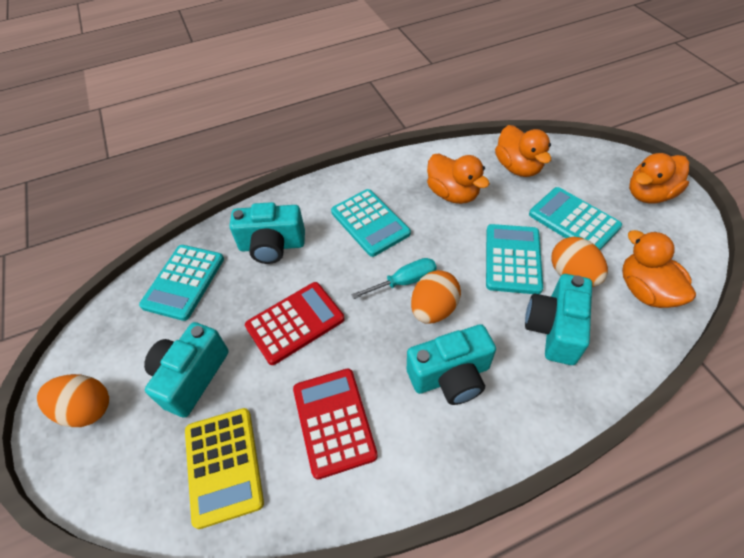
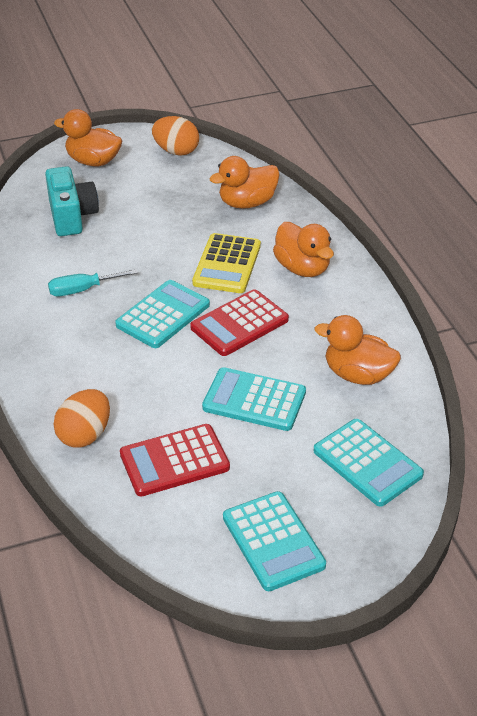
orange egg: 3 -> 2
turquoise camera: 4 -> 1

